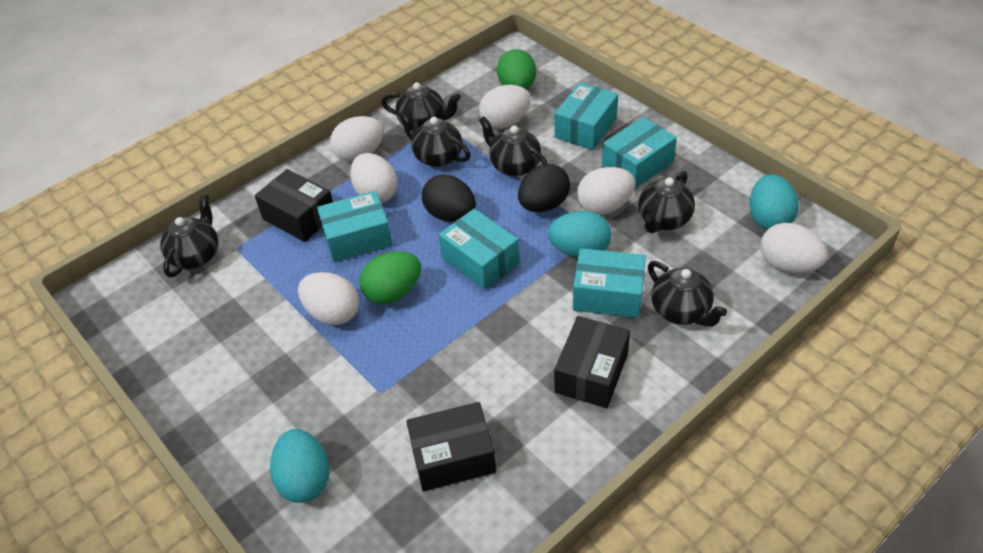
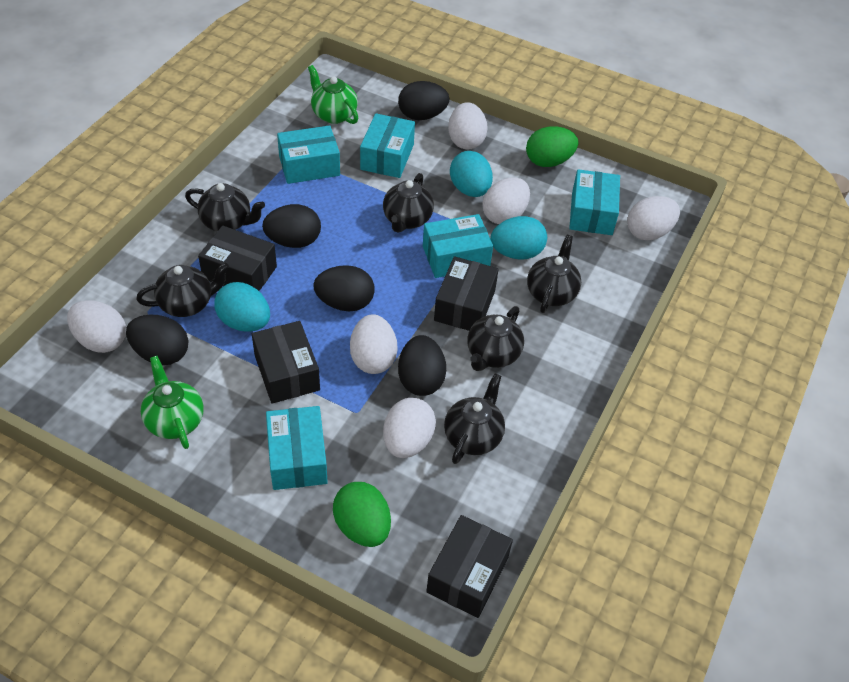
black box: 3 -> 4
black egg: 2 -> 5
green teapot: 0 -> 2

